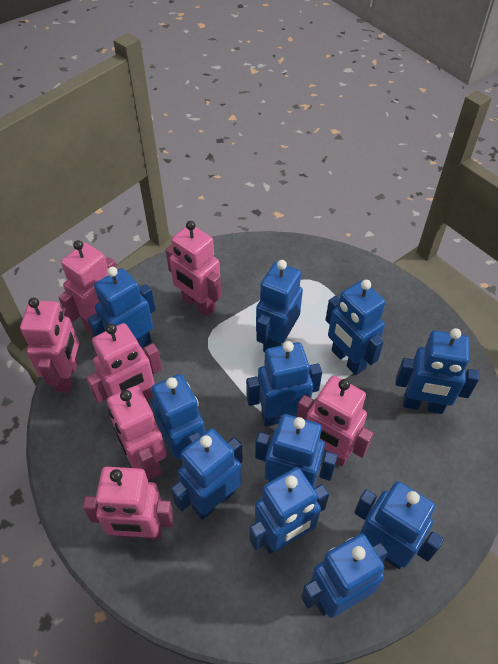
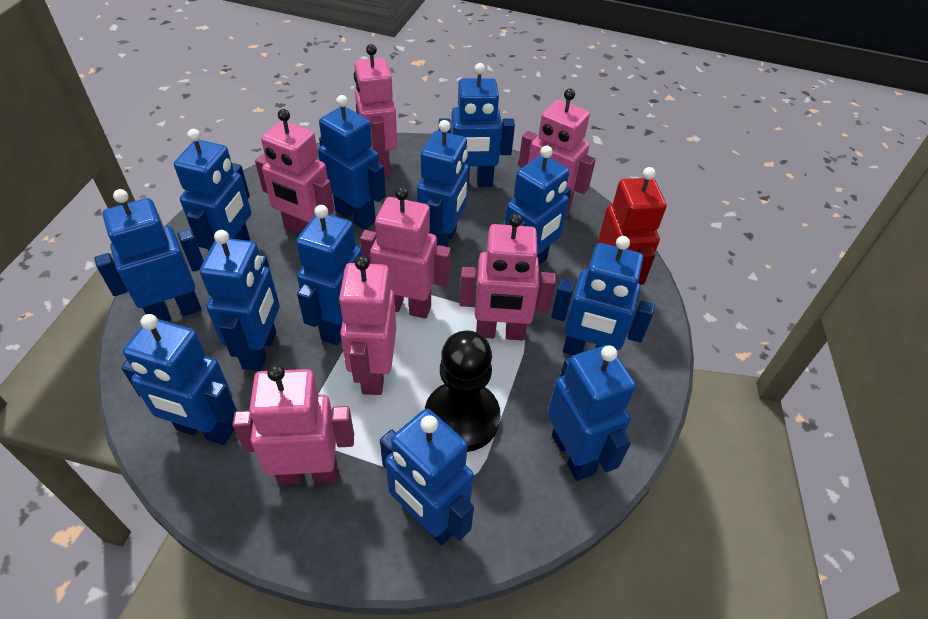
black pawn: 0 -> 1
blue robot: 11 -> 12
red robot: 0 -> 1

